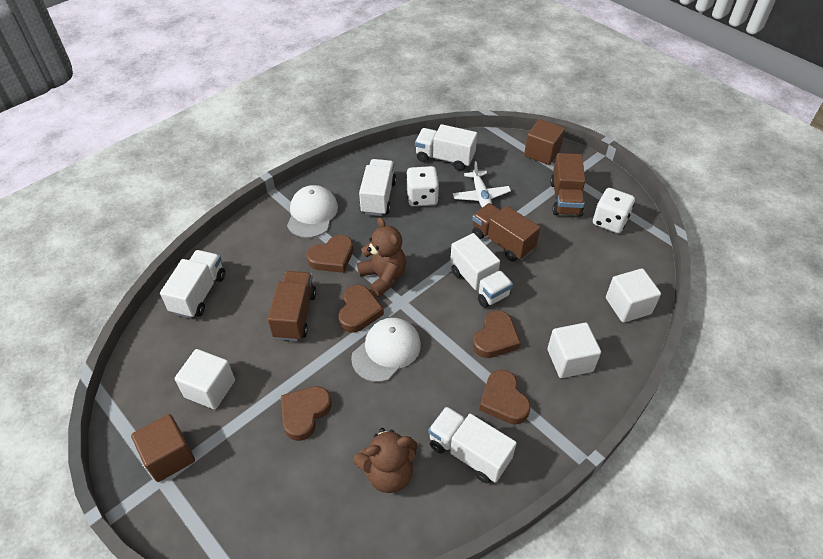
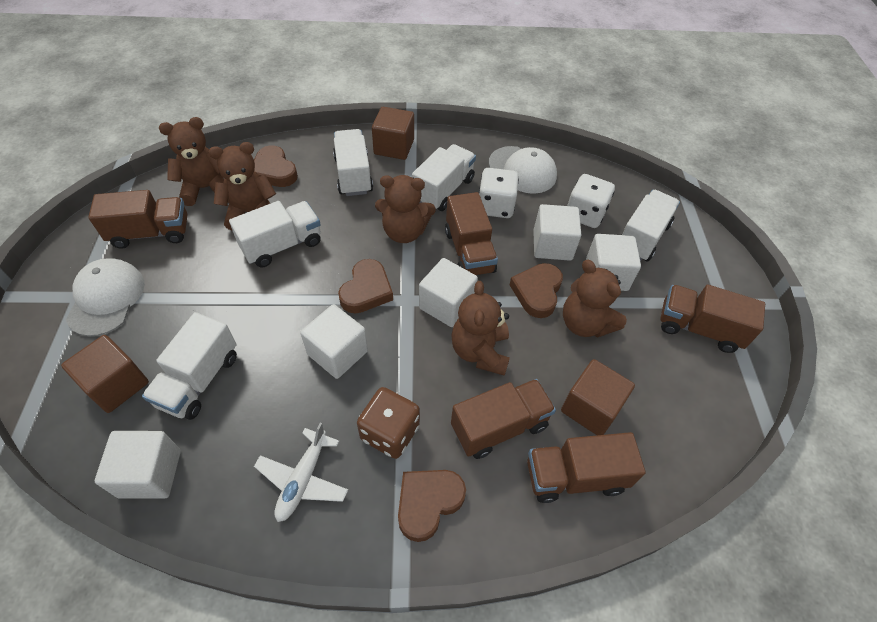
brown cube: 2 -> 3
brown dice: 0 -> 1
brown heart: 5 -> 4
brown teddy bear: 2 -> 5
brown truck: 3 -> 5
white cube: 3 -> 5

